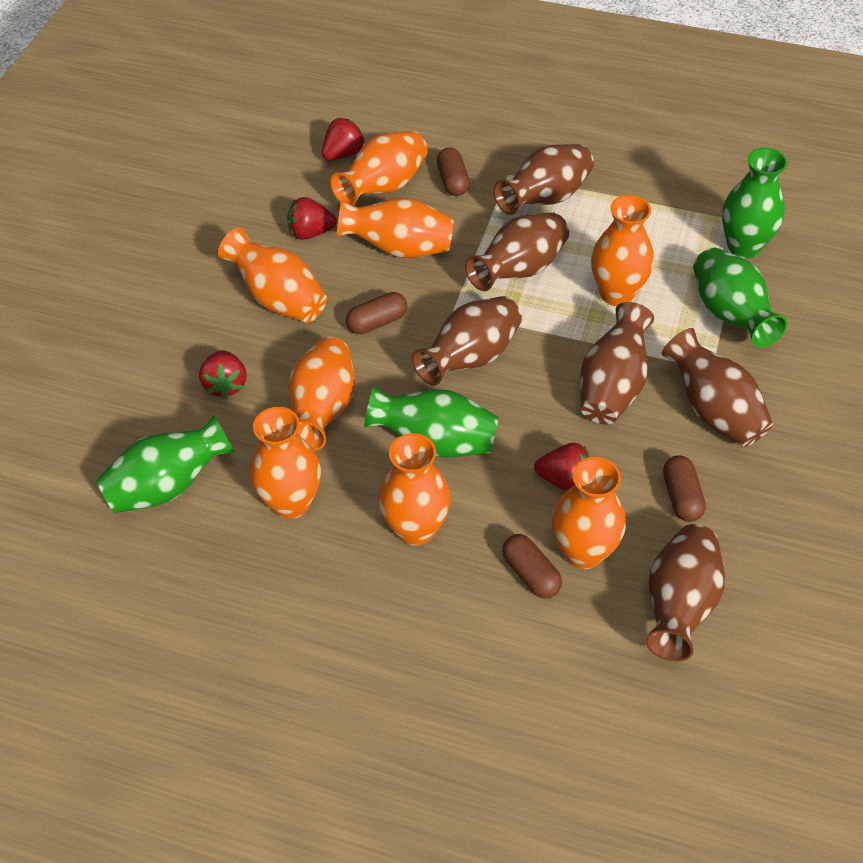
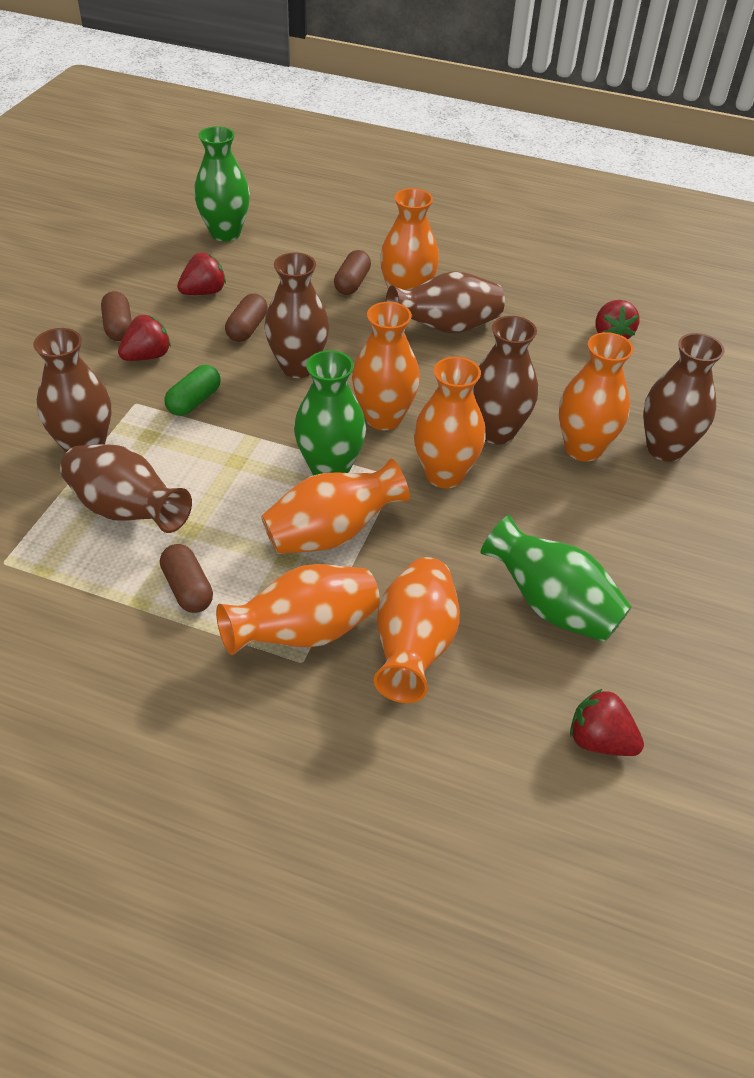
green capsule: 0 -> 1
green vase: 4 -> 3
orange vase: 8 -> 7

